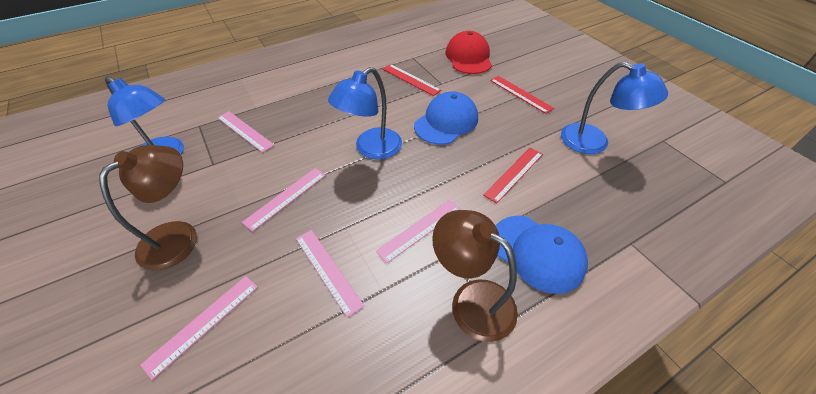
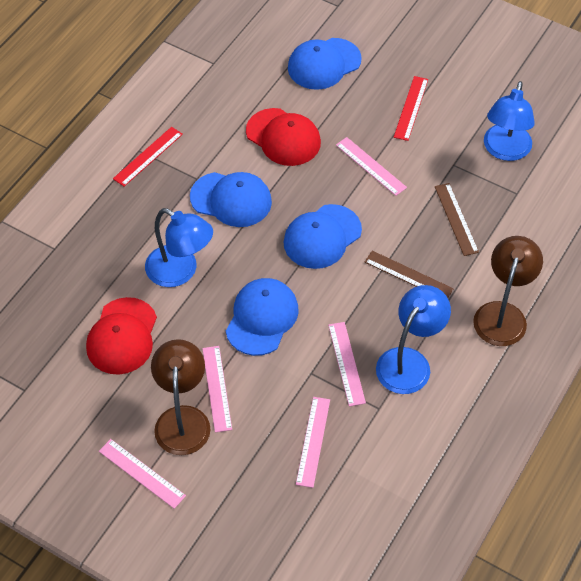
blue cap: 2 -> 4
brown ruler: 0 -> 2
red cap: 1 -> 2
red ruler: 3 -> 2

